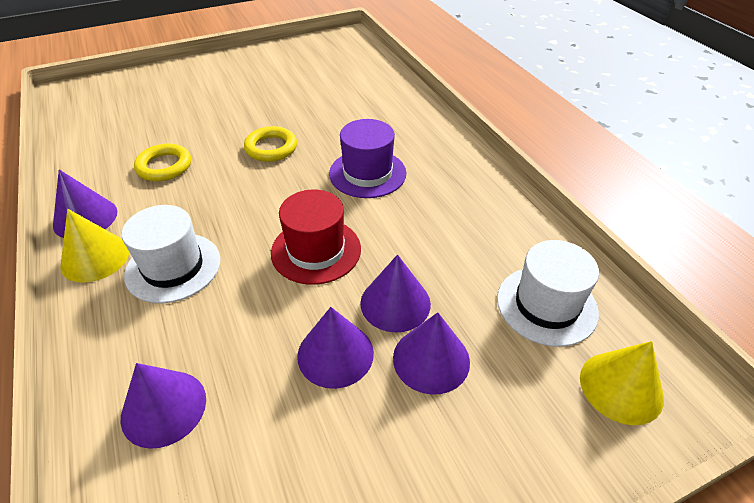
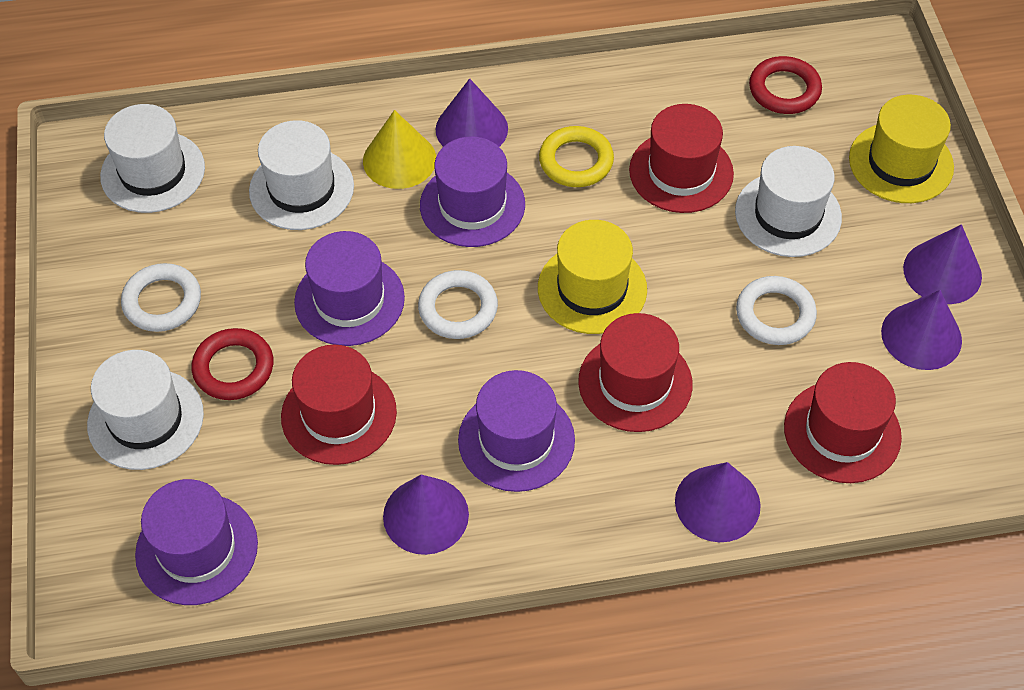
purple hat: 1 -> 4
red hat: 1 -> 4
red ring: 0 -> 2
white hat: 2 -> 4
white ring: 0 -> 3
yellow cone: 2 -> 1
yellow hat: 0 -> 2
yellow ring: 2 -> 1

